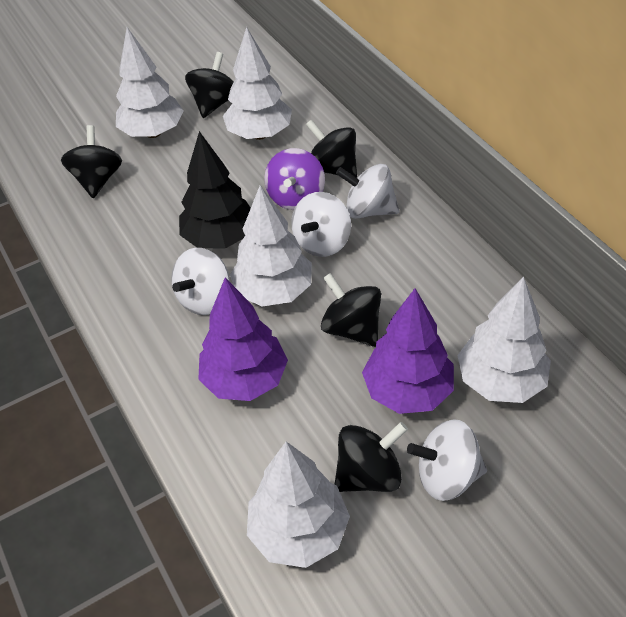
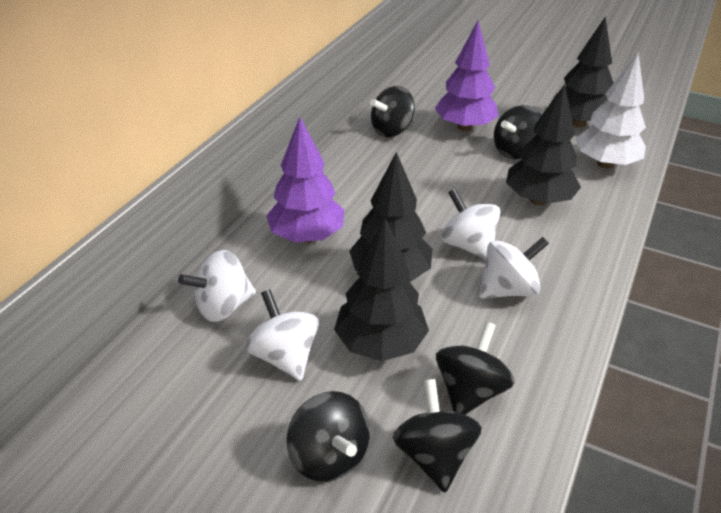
black tree: 1 -> 4
purple spinning top: 1 -> 0
white tree: 5 -> 1

